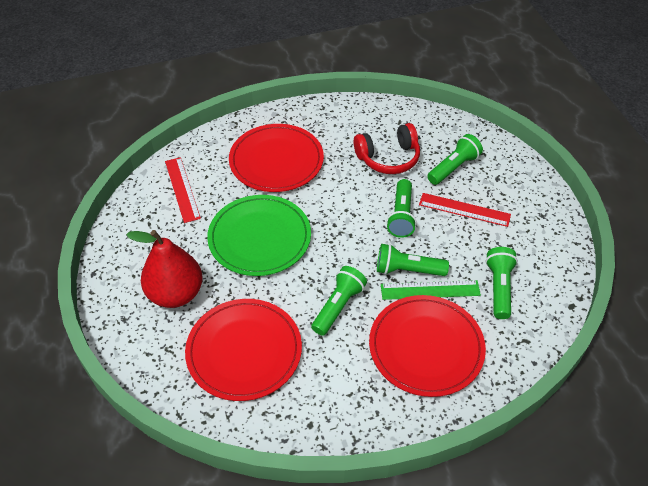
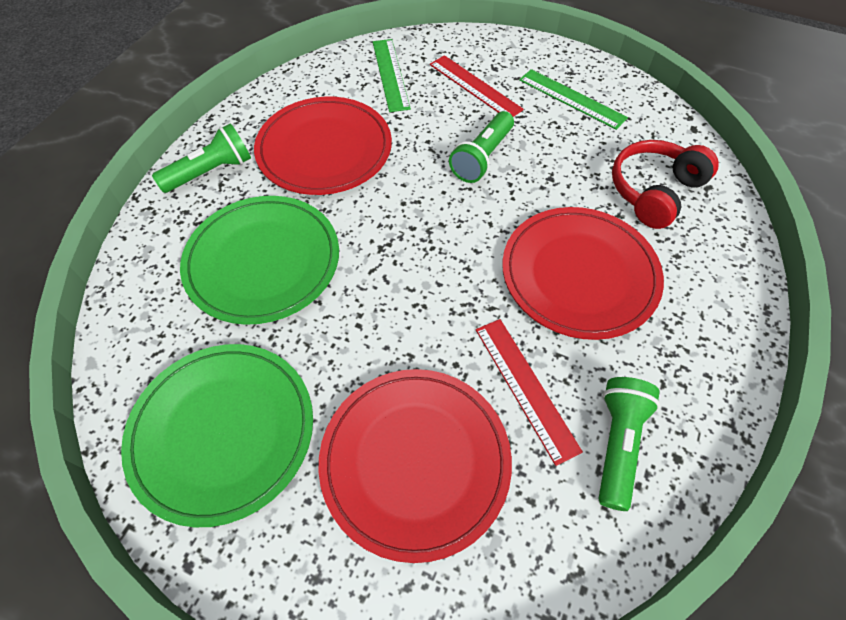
green flashlight: 5 -> 3
green plate: 1 -> 2
green ruler: 1 -> 2
red pear: 1 -> 0

